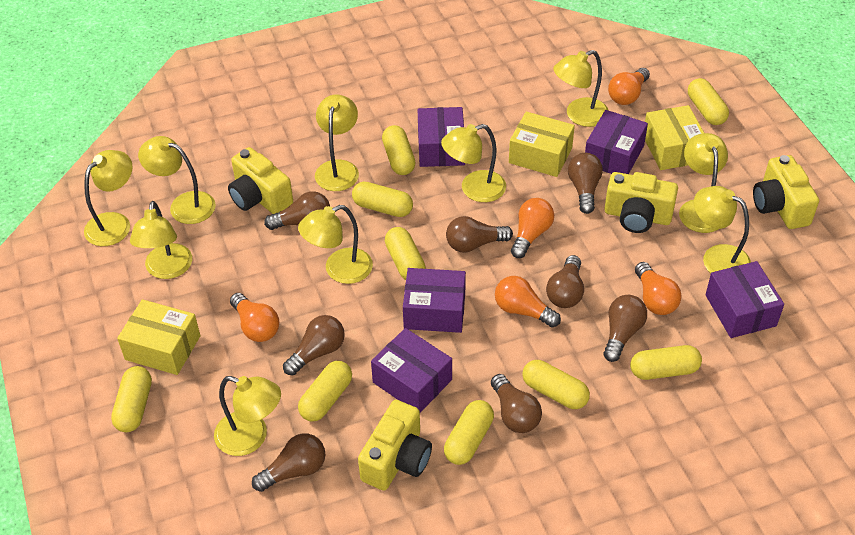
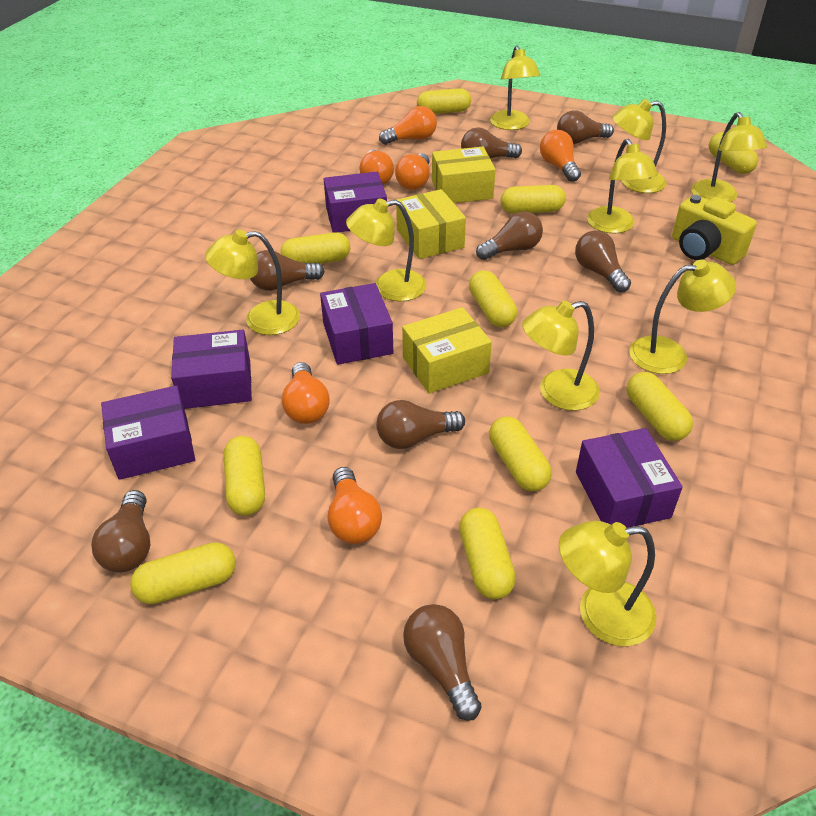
orange light bulb: 5 -> 6
yellow camera: 4 -> 1
yellow capsule: 9 -> 10
yellow lamp: 10 -> 9

